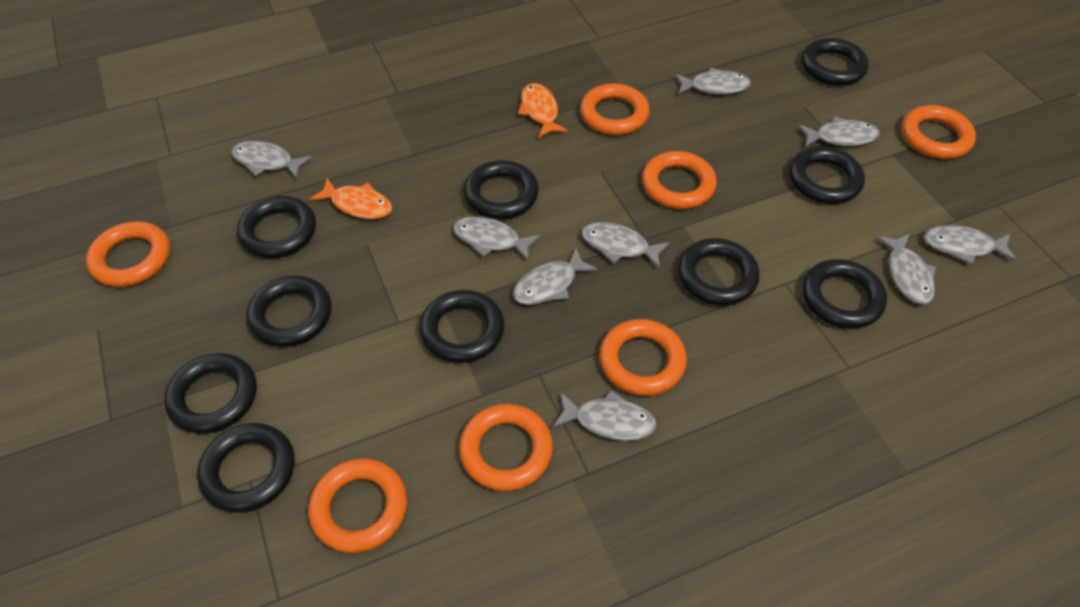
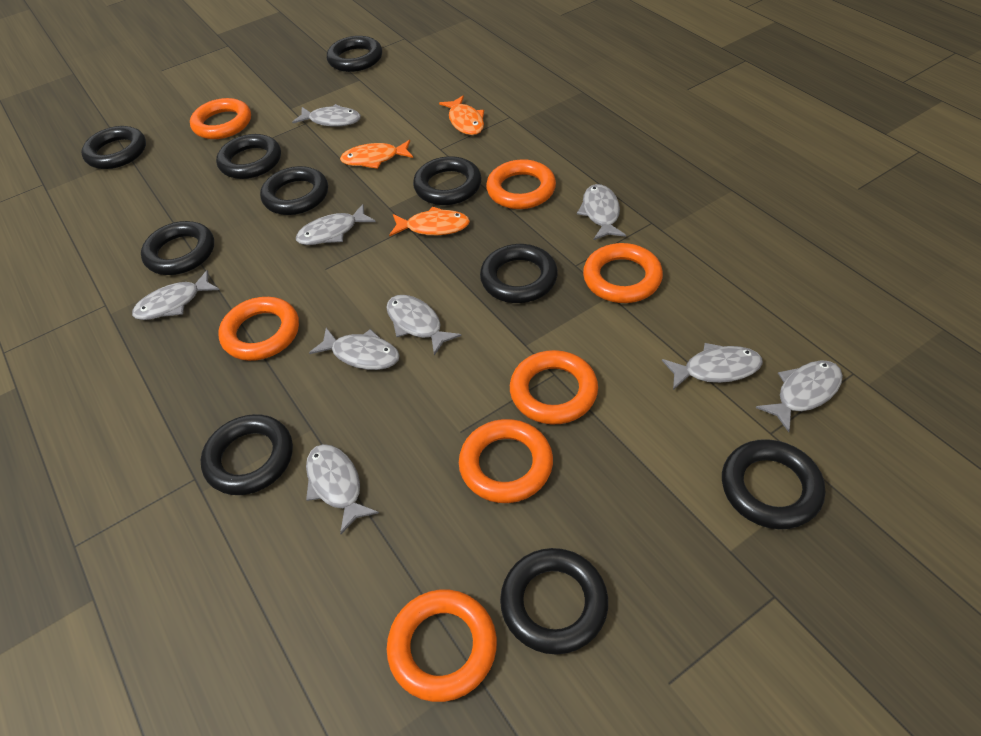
orange fish: 2 -> 3

